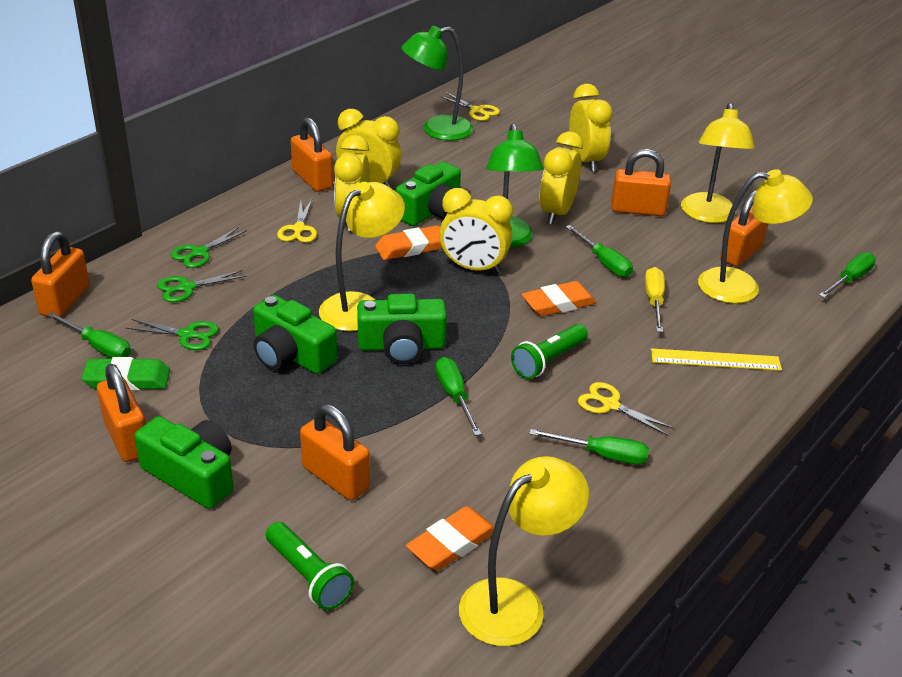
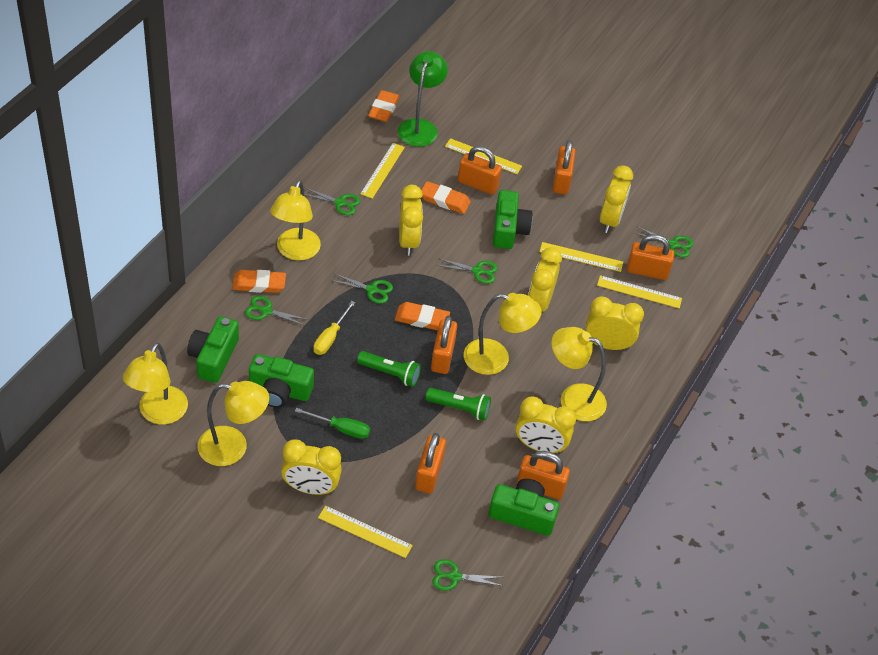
green eraser: 1 -> 0
green lamp: 2 -> 1
green scissors: 3 -> 6
green screwdriver: 5 -> 1
orange eraser: 3 -> 4
yellow clock: 5 -> 6
yellow lamp: 4 -> 5
yellow ruler: 1 -> 5
yellow scissors: 3 -> 0

